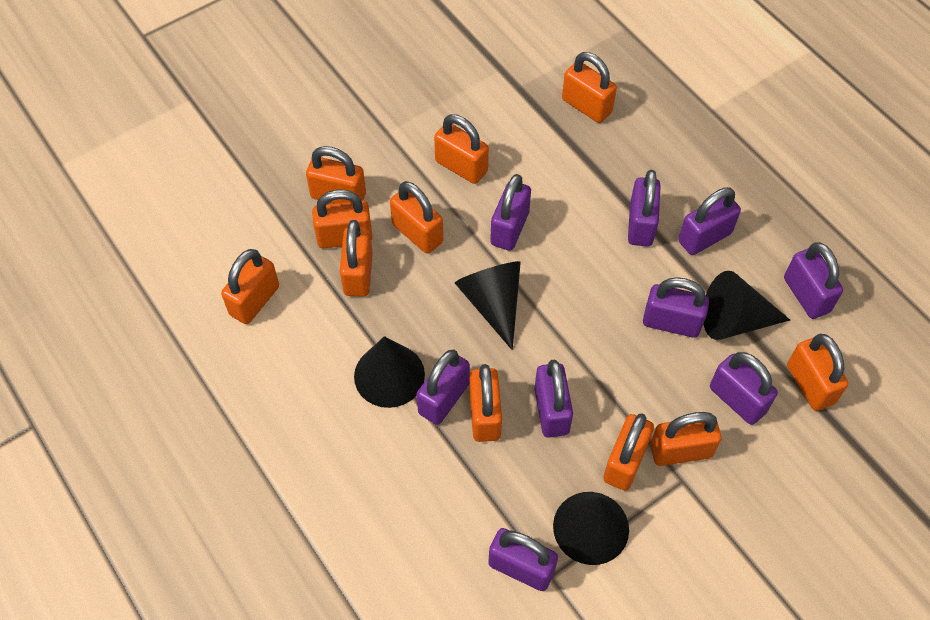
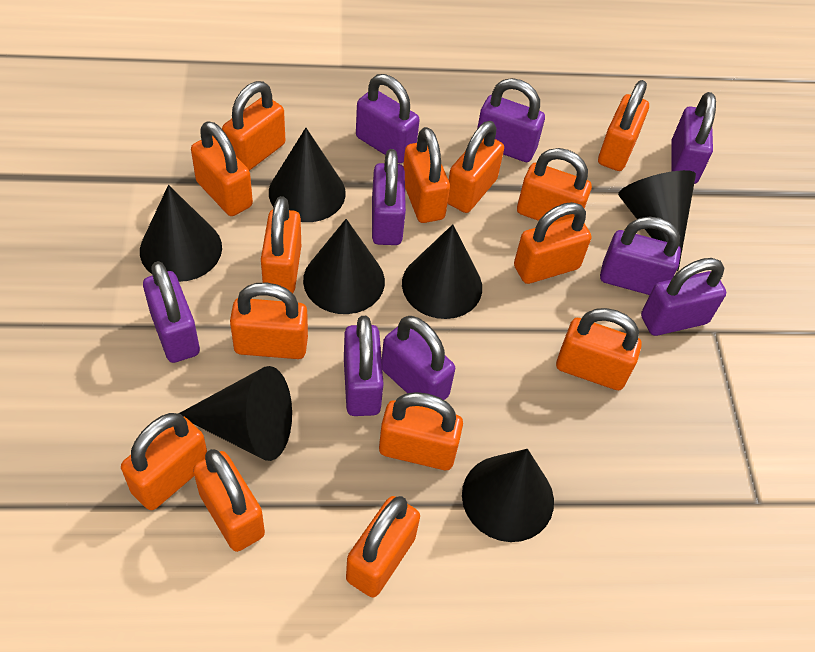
black cone: 4 -> 7
orange padlock: 11 -> 14

